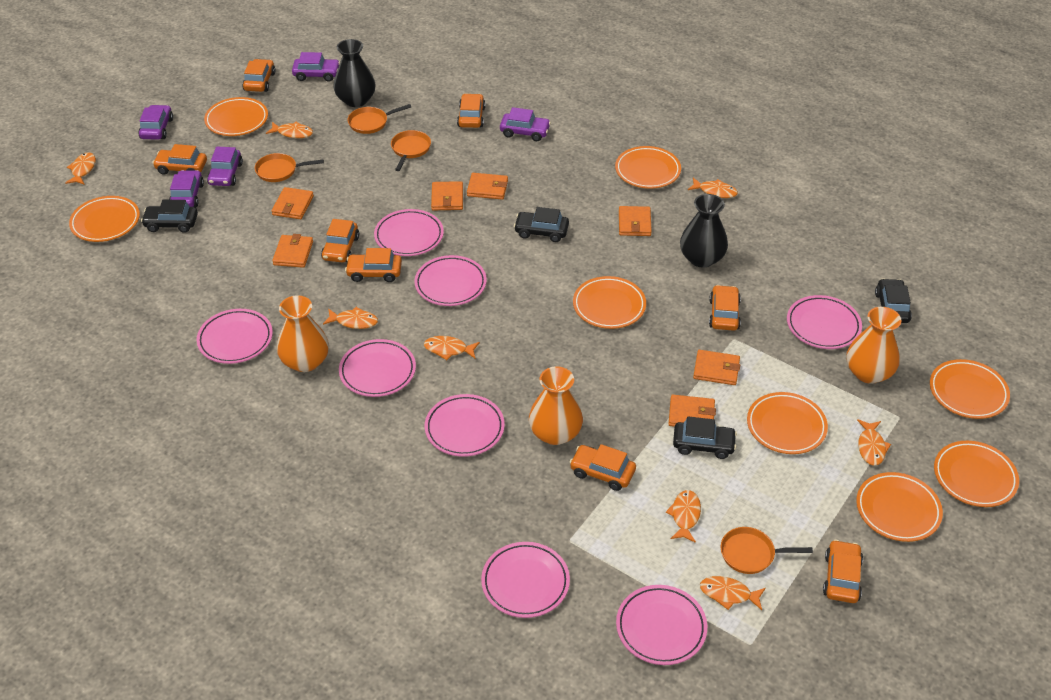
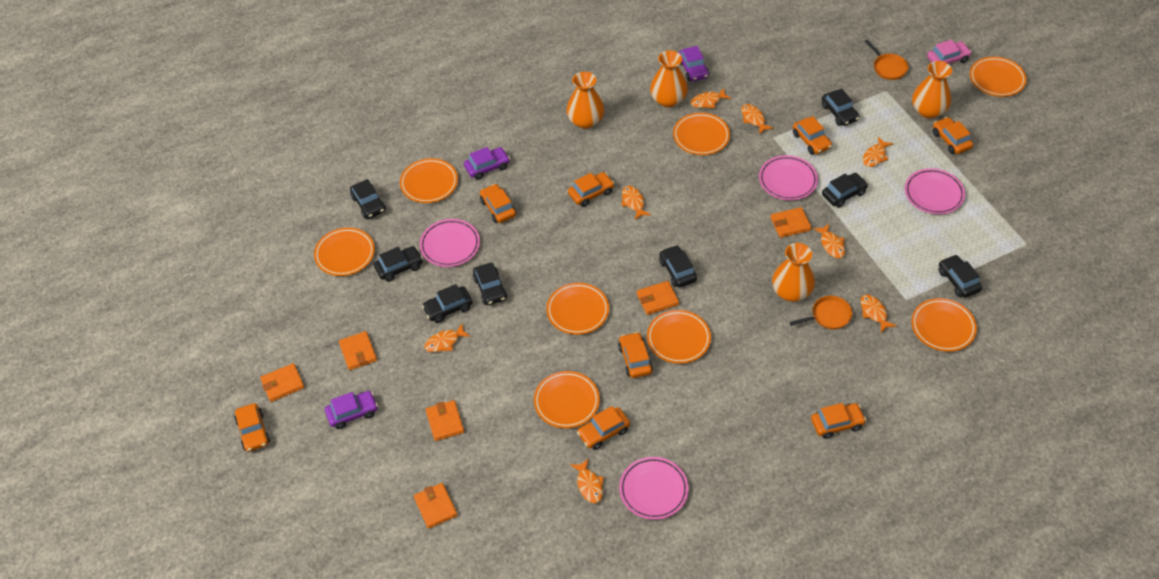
black car: 4 -> 8
black vase: 2 -> 0
orange pan: 4 -> 2
orange vase: 3 -> 4
orange wallet: 7 -> 6
pink car: 0 -> 1
pink plate: 8 -> 4
purple car: 5 -> 3

